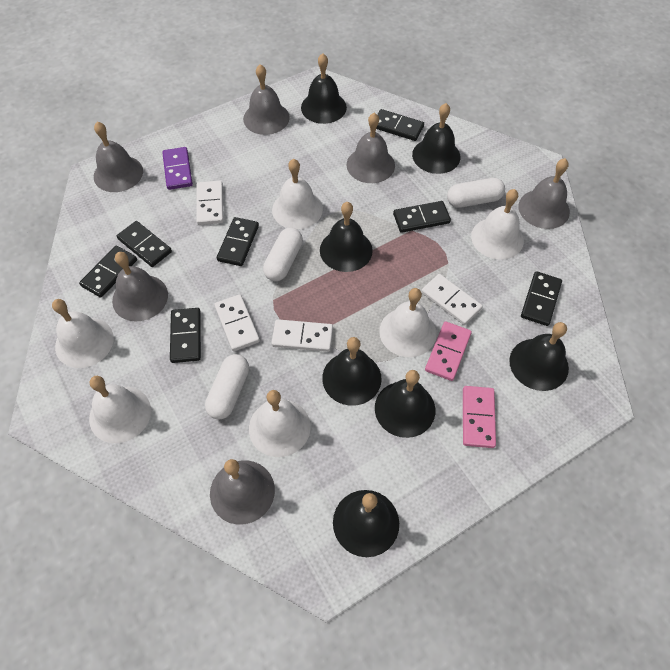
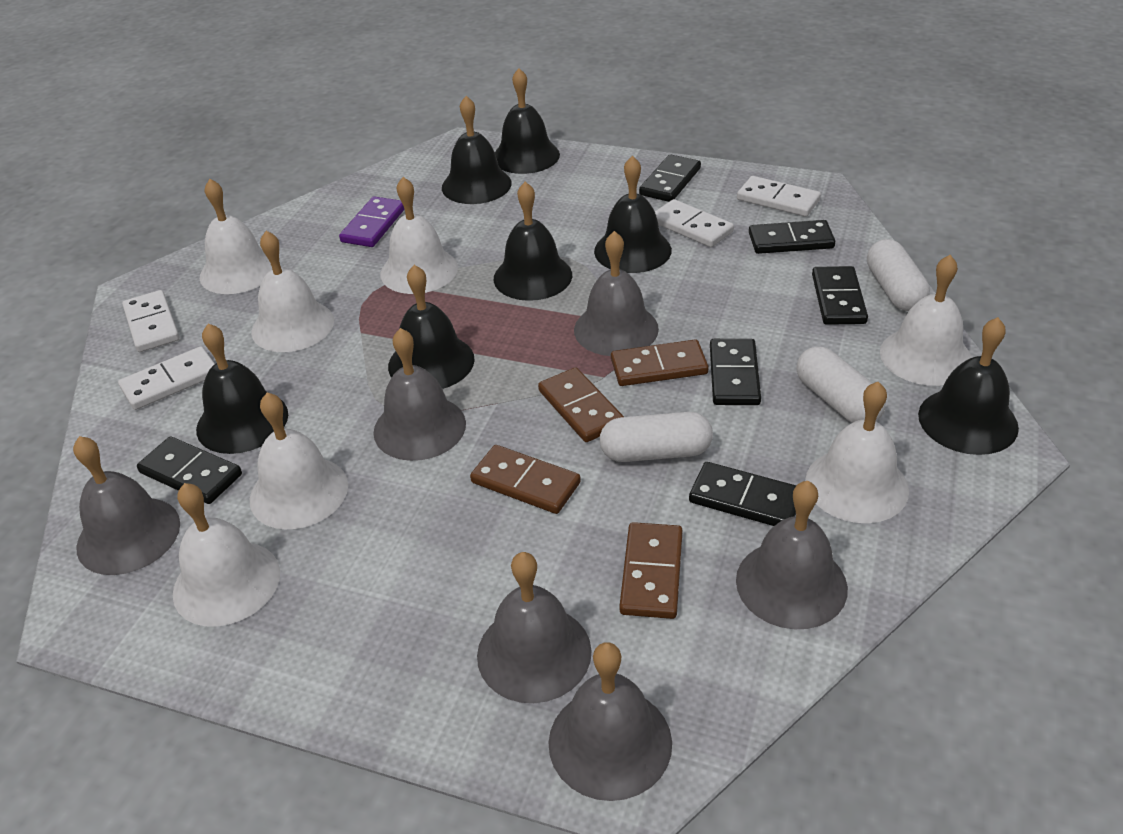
black domino: 7 -> 6
brown domino: 0 -> 4
pink domino: 2 -> 0
white bell: 6 -> 7

